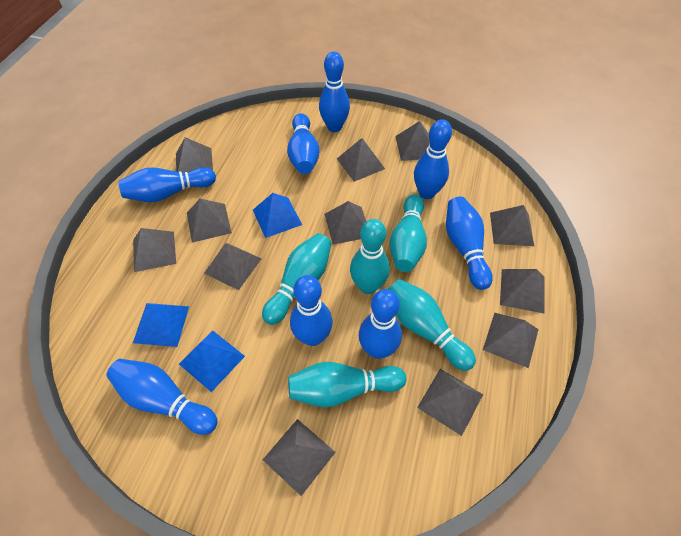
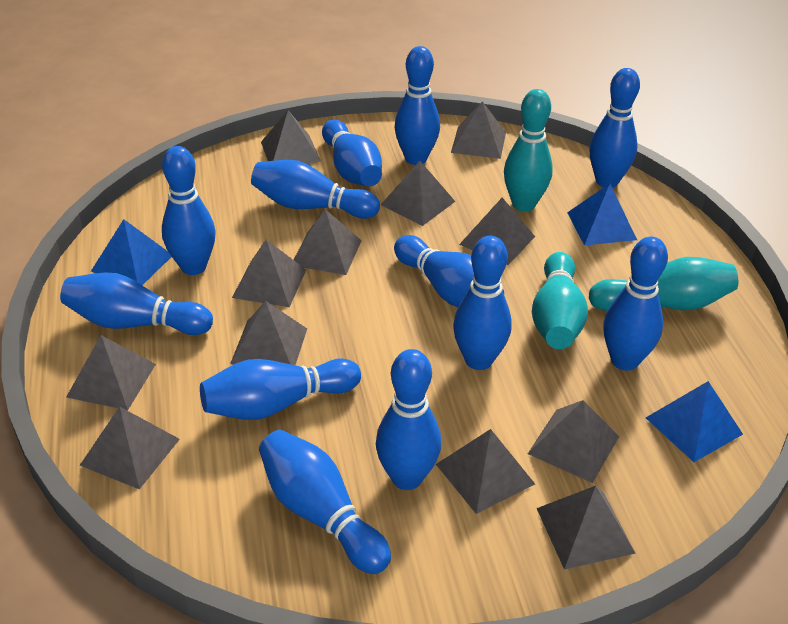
blue bowling pin: 8 -> 12
turquoise bowling pin: 5 -> 3

